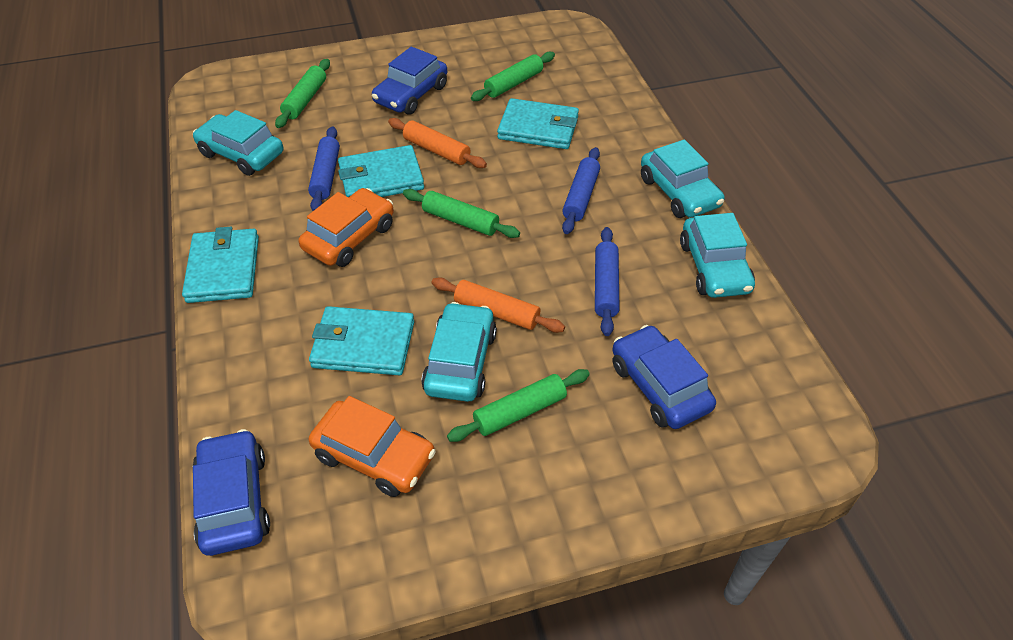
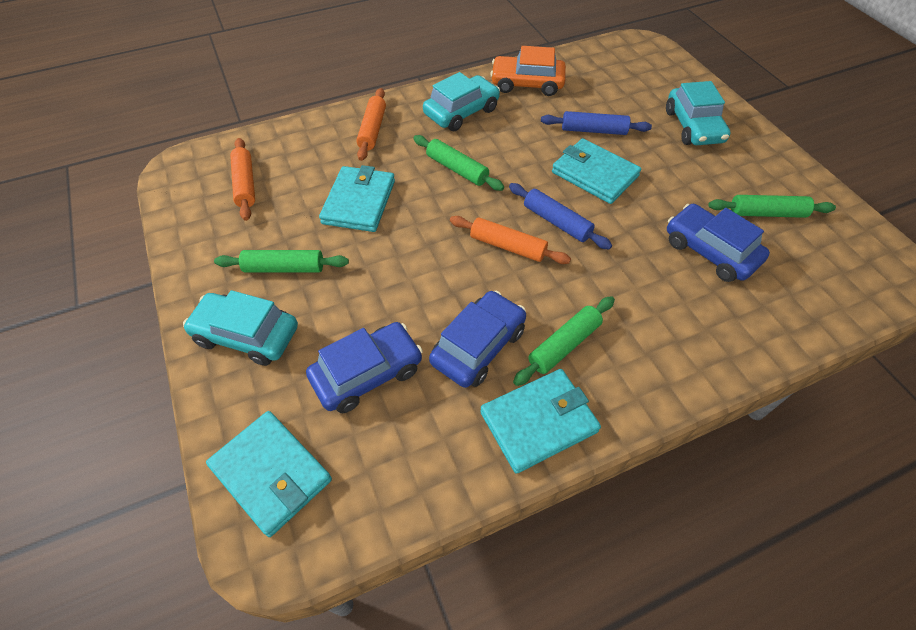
blue rolling pin: 3 -> 2
orange car: 2 -> 1
orange rolling pin: 2 -> 3
turquoise car: 4 -> 3

